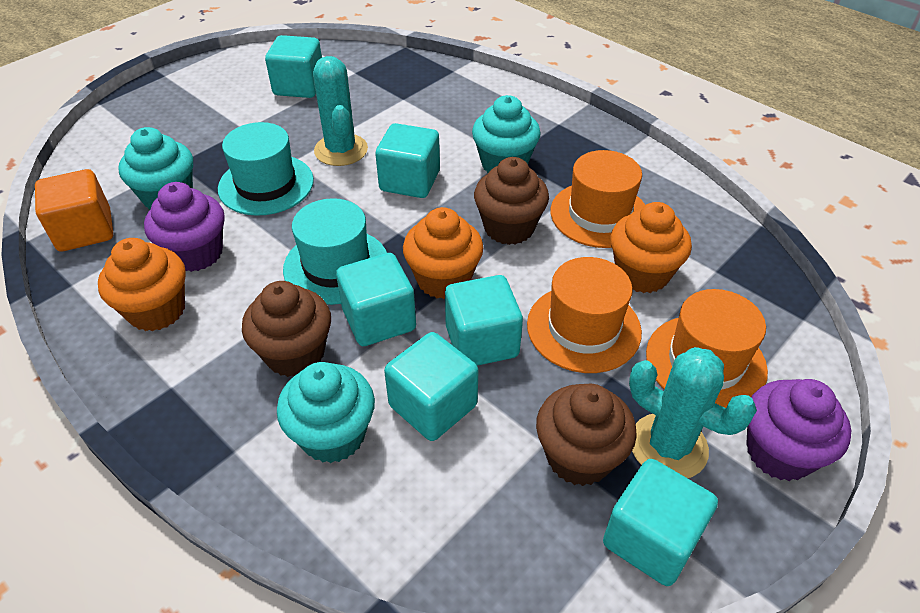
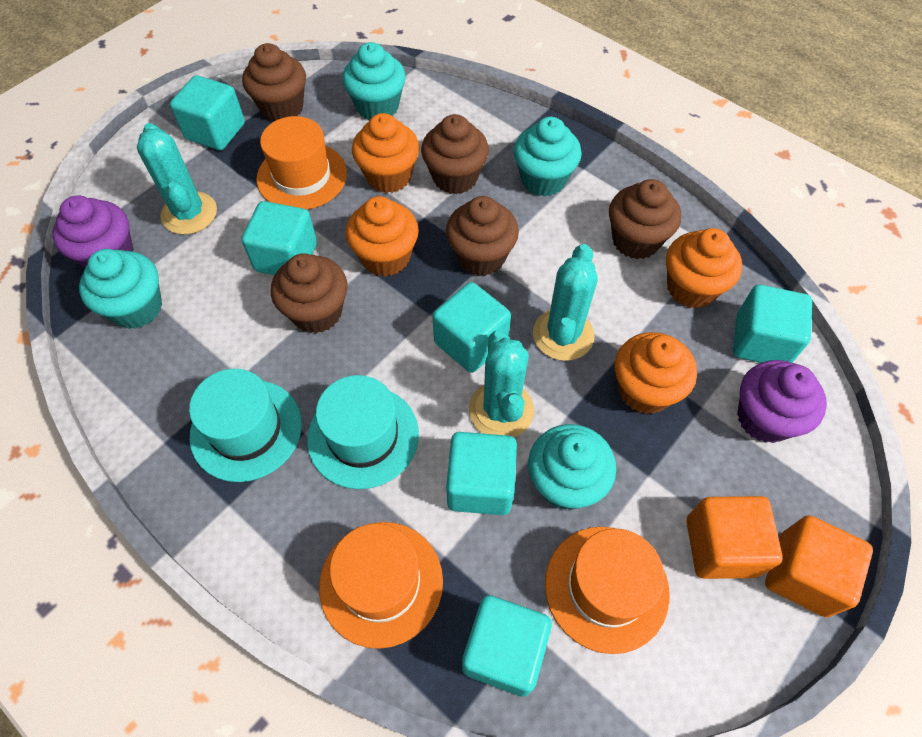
brown cupcake: 3 -> 5
orange cube: 1 -> 2
orange cupcake: 3 -> 4
turquoise cactus: 2 -> 3
turquoise cupcake: 3 -> 4

